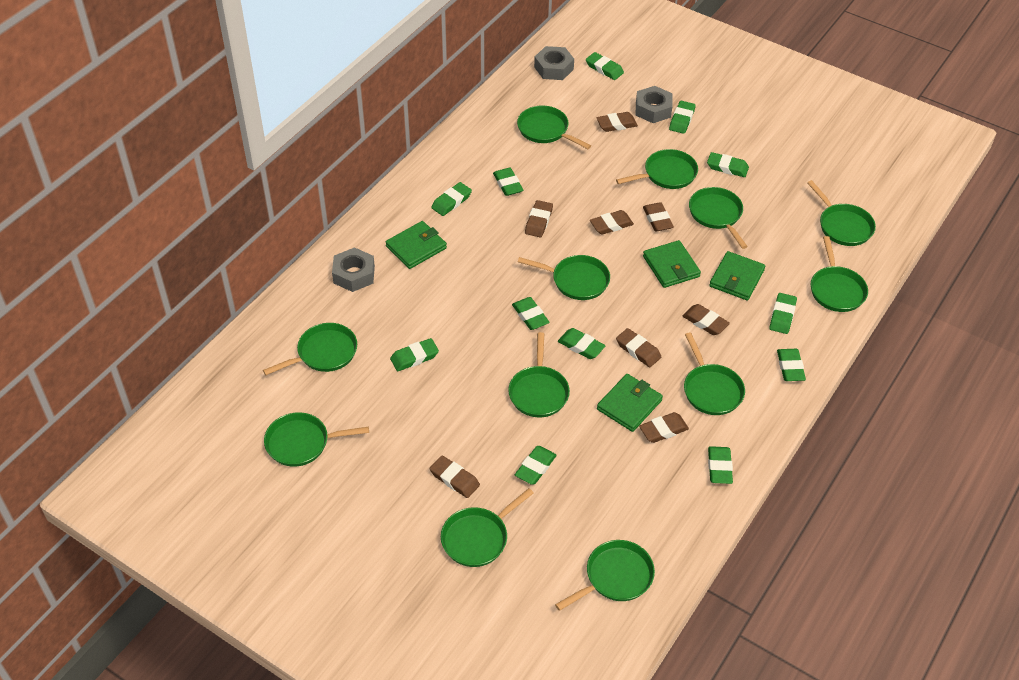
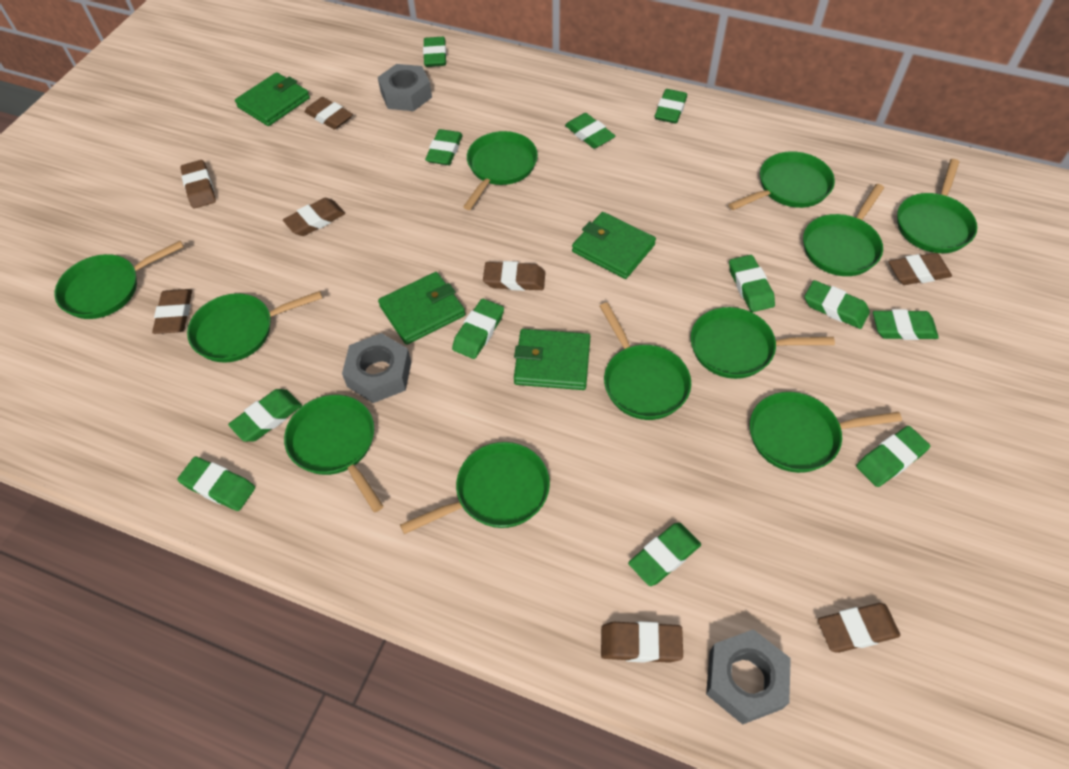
green pan: 12 -> 11

